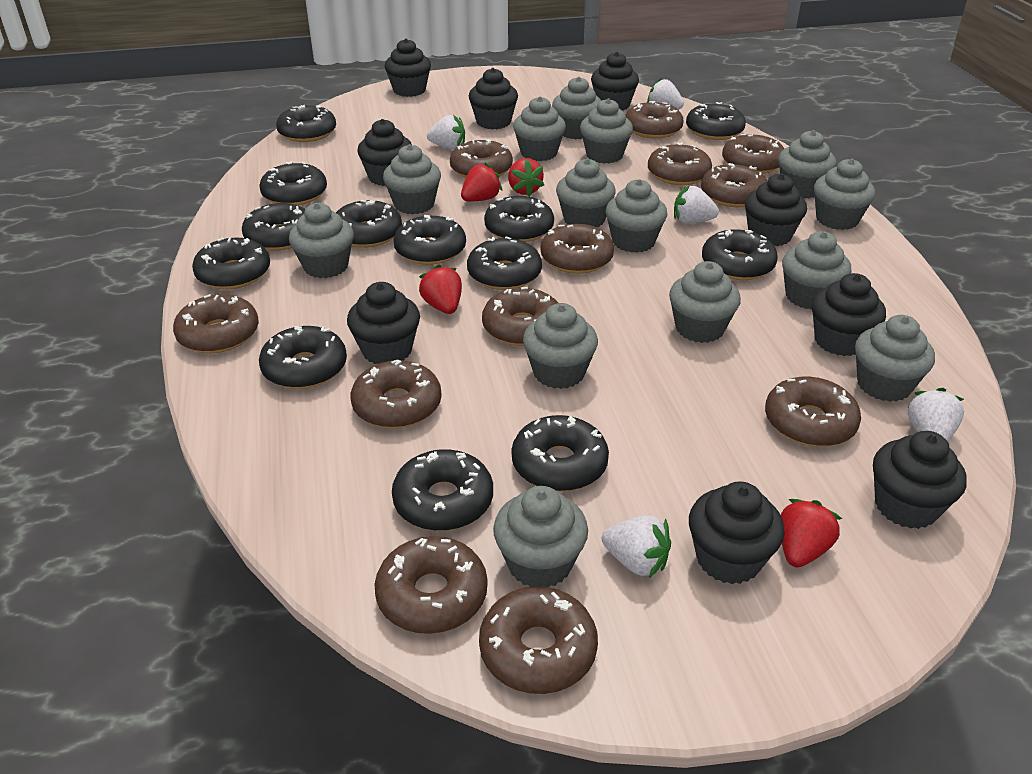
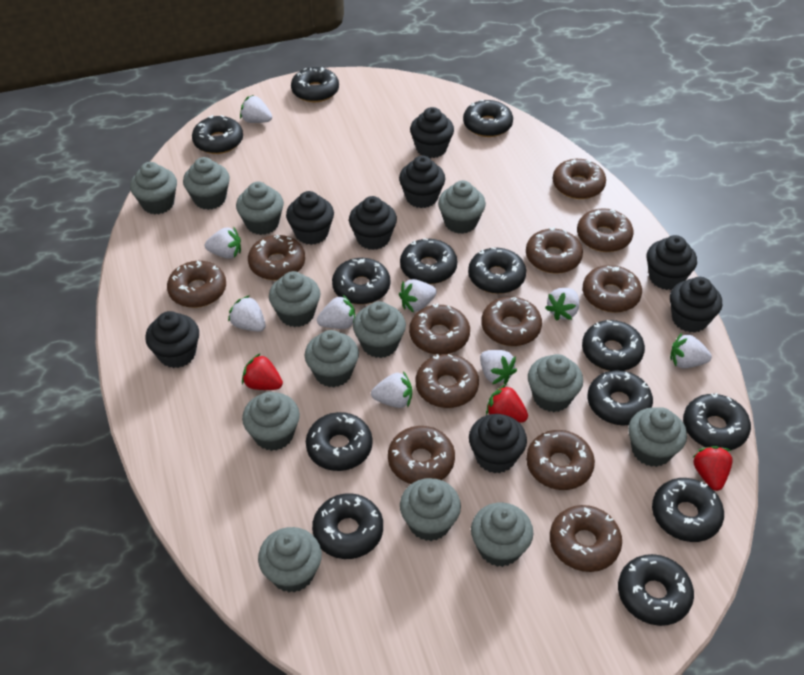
black cupcake: 9 -> 8
grey cupcake: 14 -> 13
red strawberry: 4 -> 3
white strawberry: 5 -> 9

